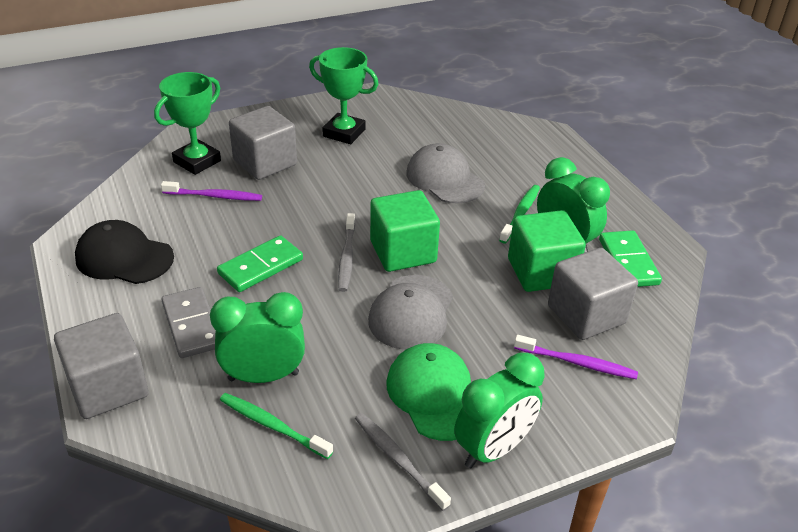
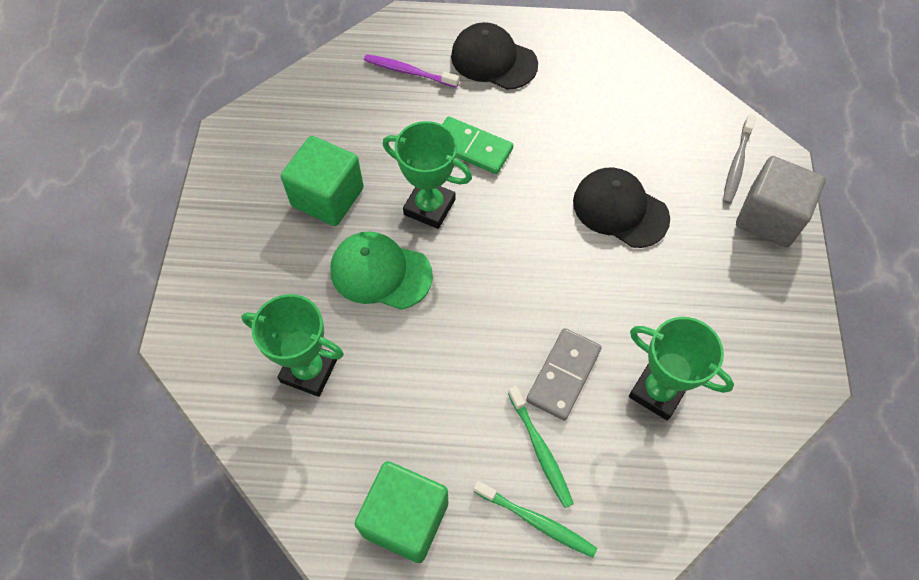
black cap: 1 -> 2
green clock: 3 -> 0
green domino: 2 -> 1
green trophy: 2 -> 3
grey cap: 2 -> 0
grey cube: 3 -> 1
grey toothbrush: 2 -> 1
purple toothbrush: 2 -> 1

